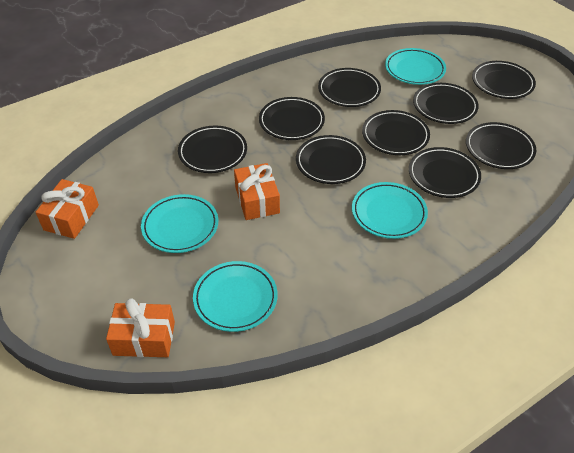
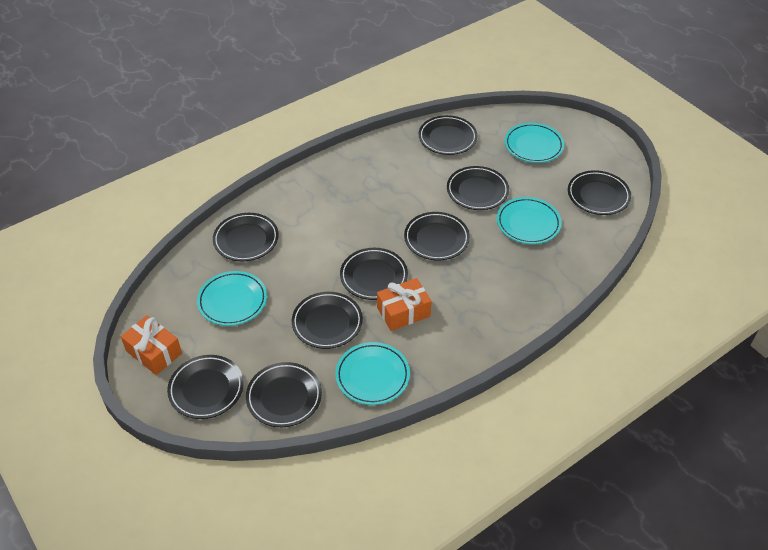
orange gift: 3 -> 2

